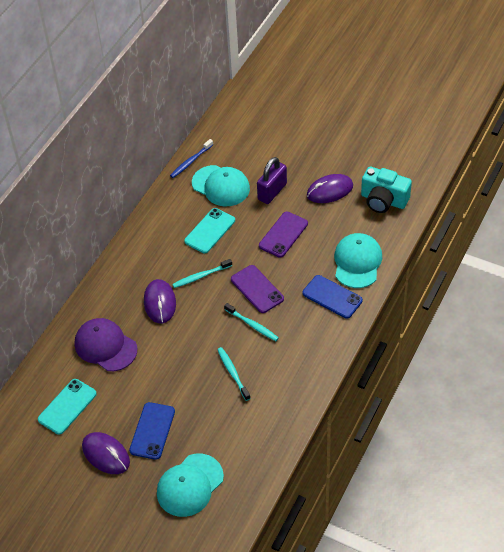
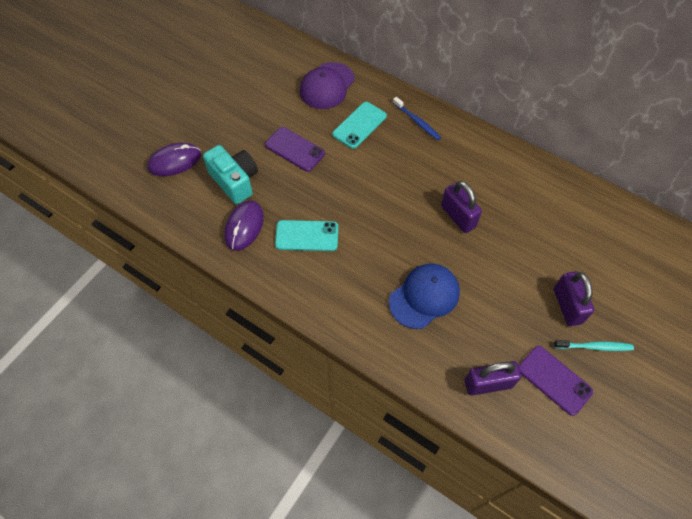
blue cap: 0 -> 1
blue phone: 2 -> 0
purple mouse: 3 -> 2
purple padlock: 1 -> 3
turquoise cap: 3 -> 0
turquoise toothbrush: 3 -> 1

